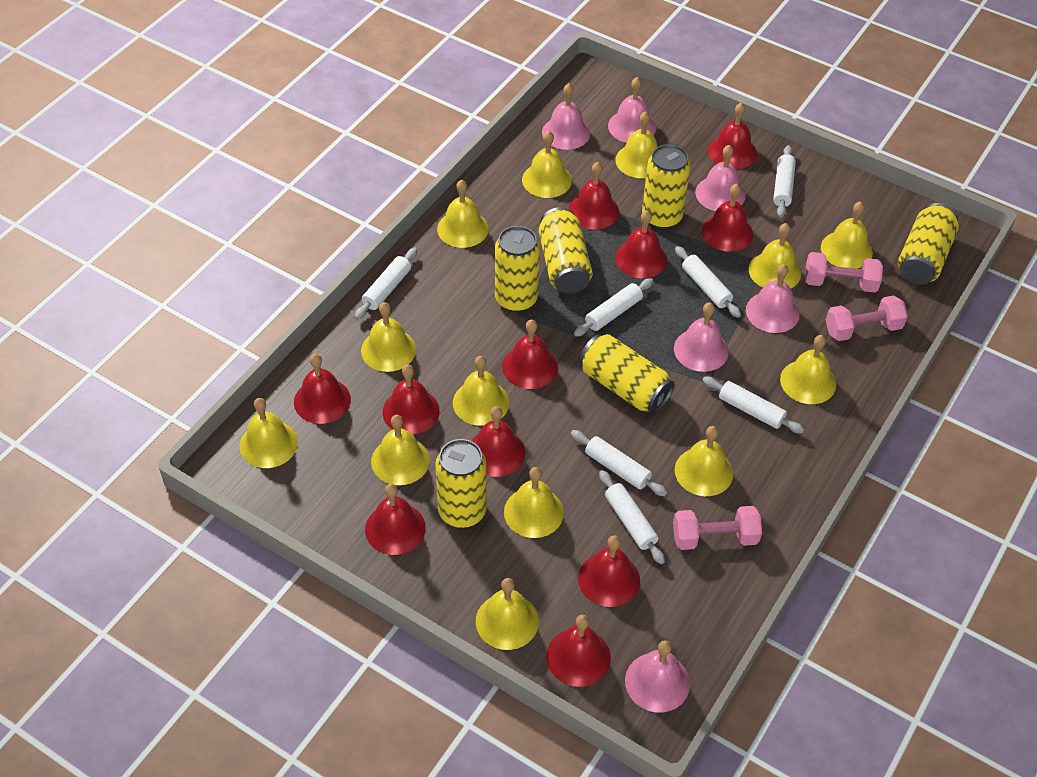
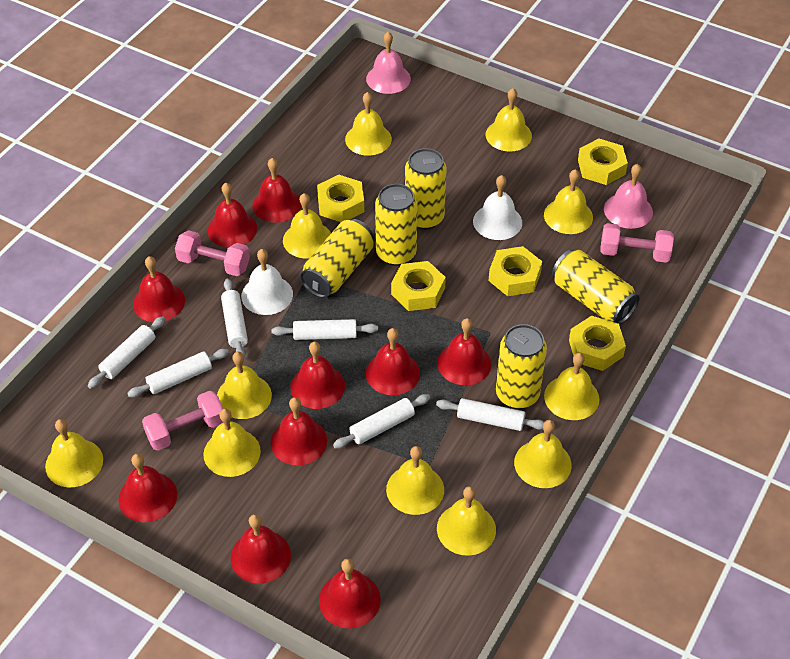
pink bell: 6 -> 2
red bell: 11 -> 10
white bell: 0 -> 2
white rolling pin: 7 -> 6
yellow bell: 13 -> 11
yellow can: 6 -> 5
yellow nut: 0 -> 5

